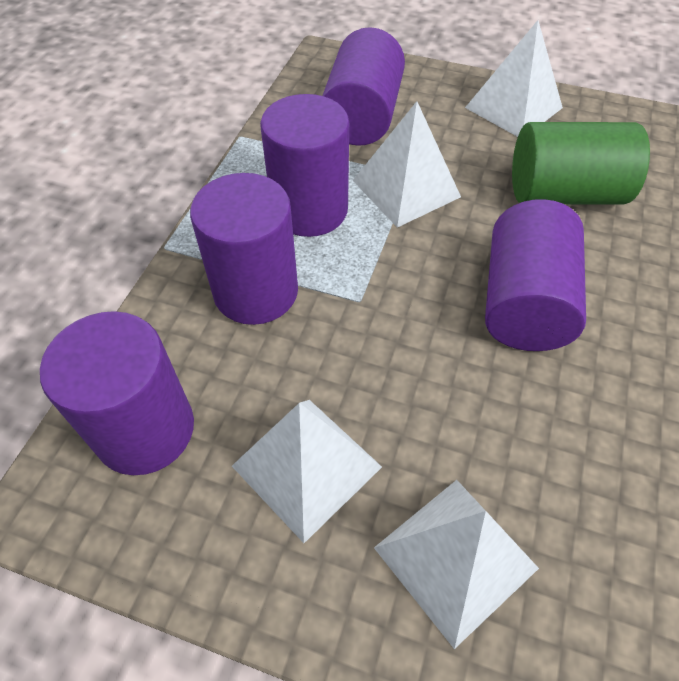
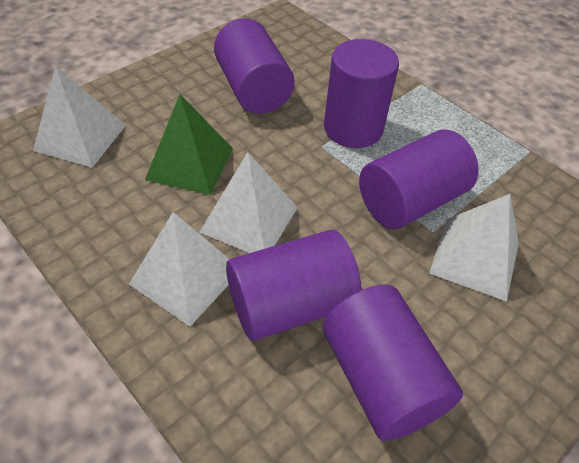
green cylinder: 1 -> 0
green pyramid: 0 -> 1

